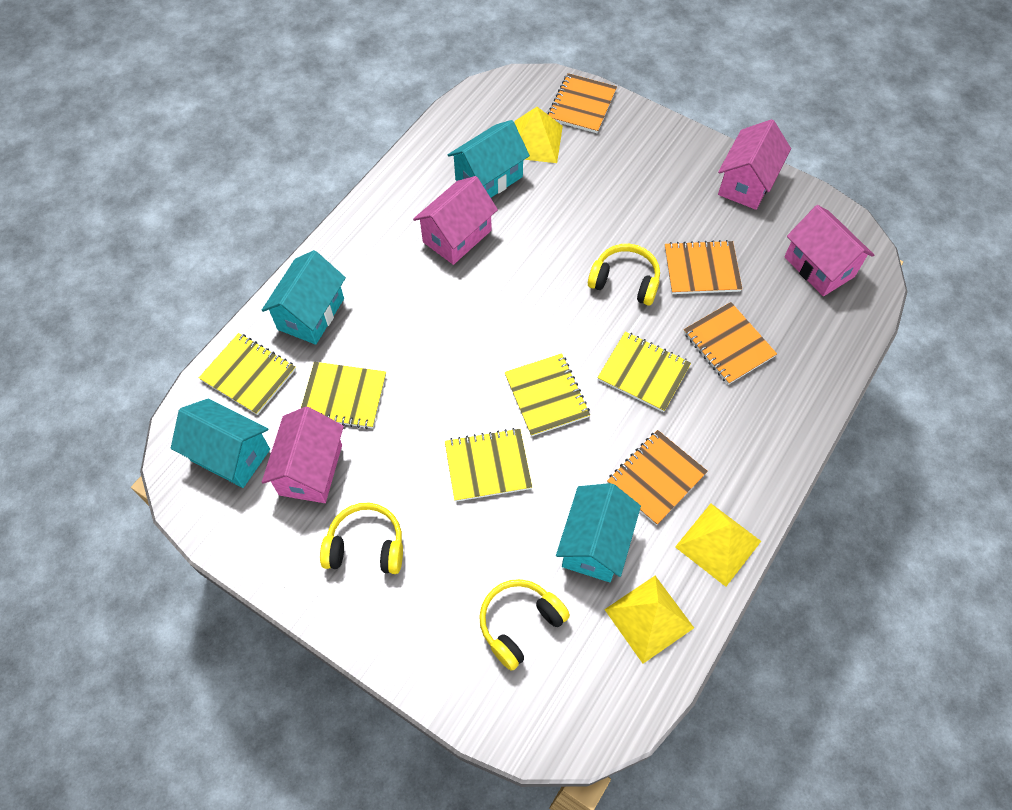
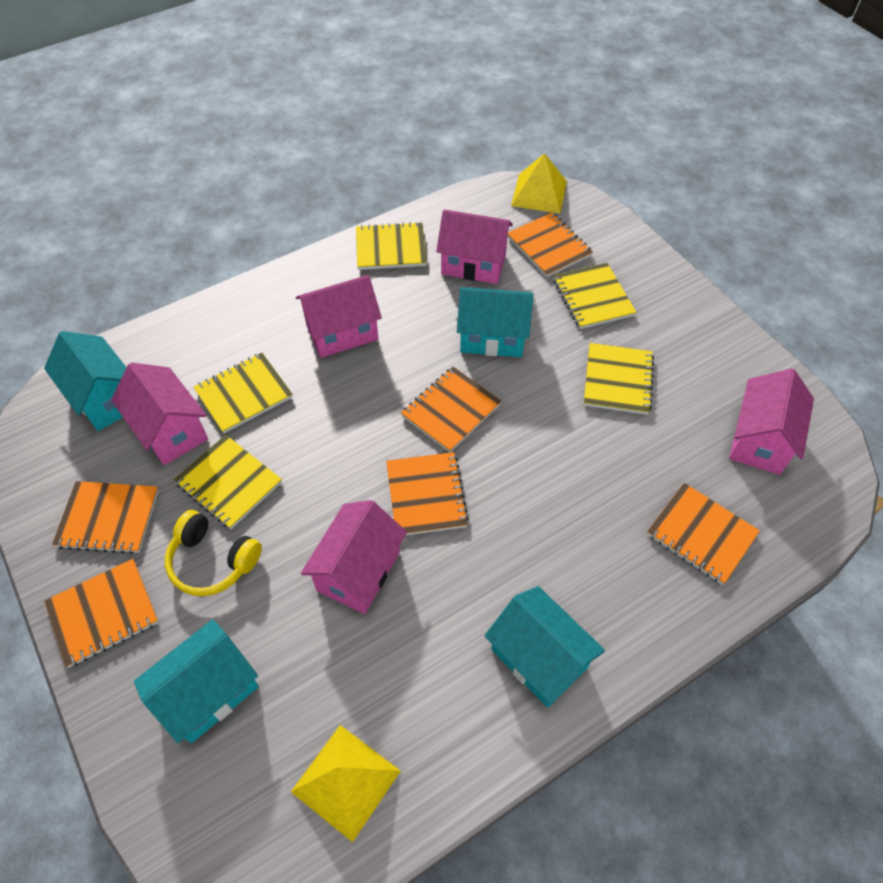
orange notebook: 4 -> 6
pink house: 4 -> 5
yellow headphones: 3 -> 1
yellow pyramid: 3 -> 2

